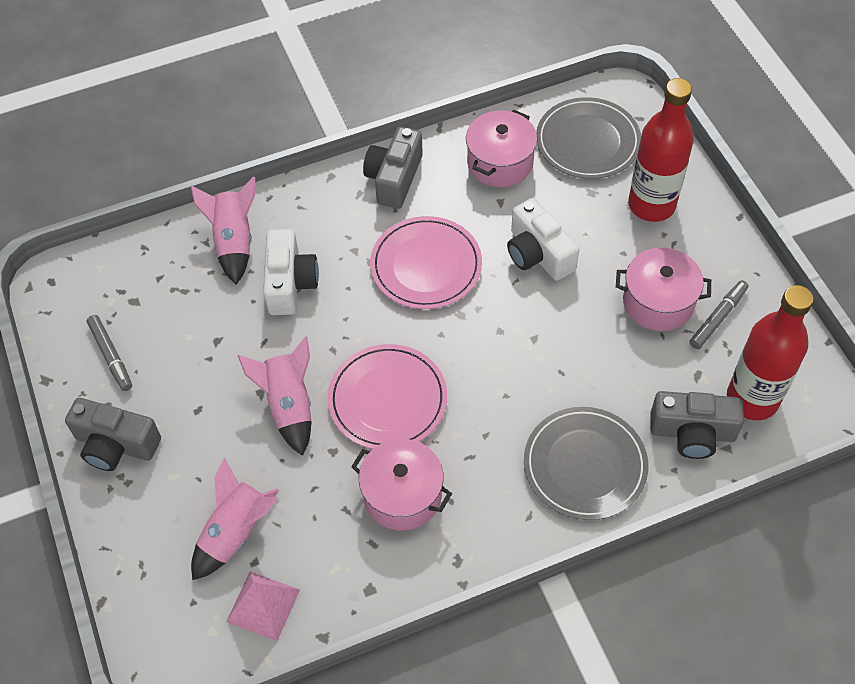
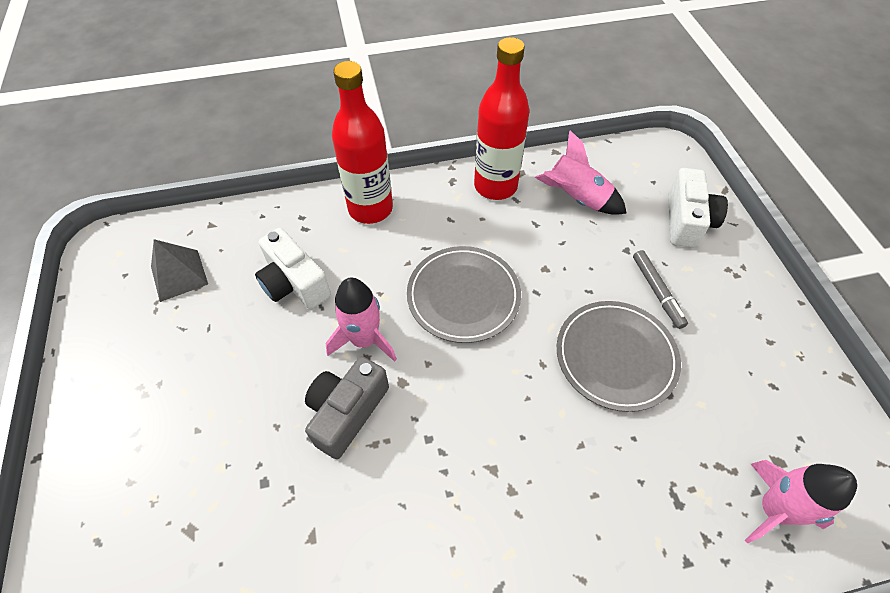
grey camera: 3 -> 1
grey marker: 2 -> 1
grey pyramid: 0 -> 1
pink plate: 2 -> 0
pink pot: 3 -> 0
pink pyramid: 1 -> 0

